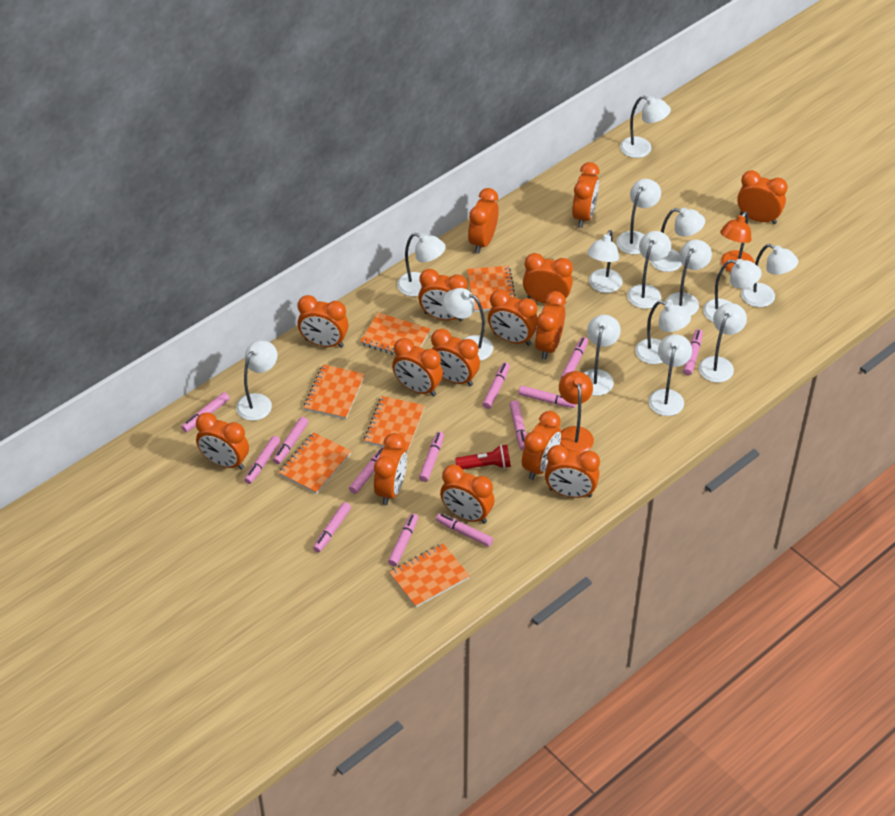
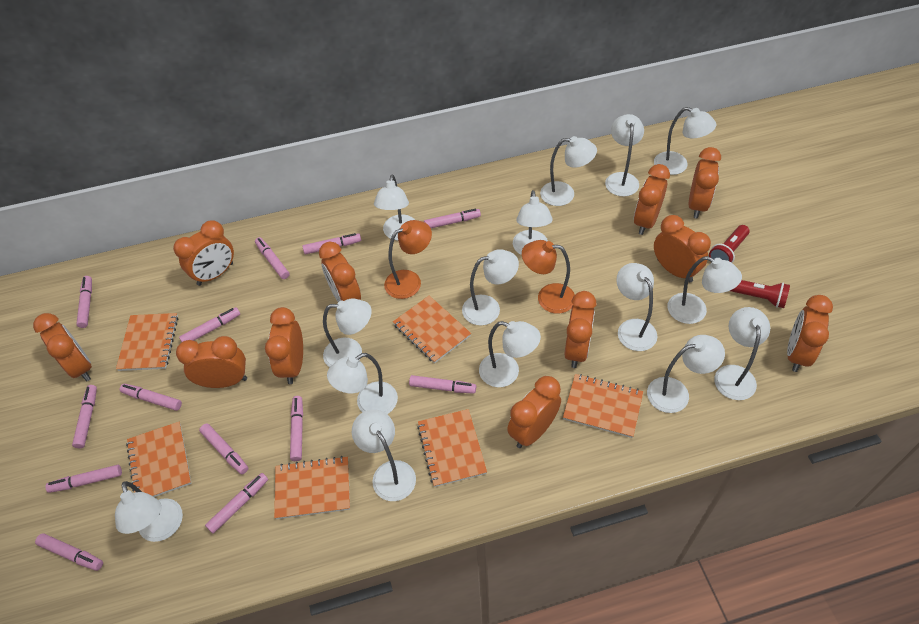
orange clock: 15 -> 11
red flashlight: 1 -> 2

